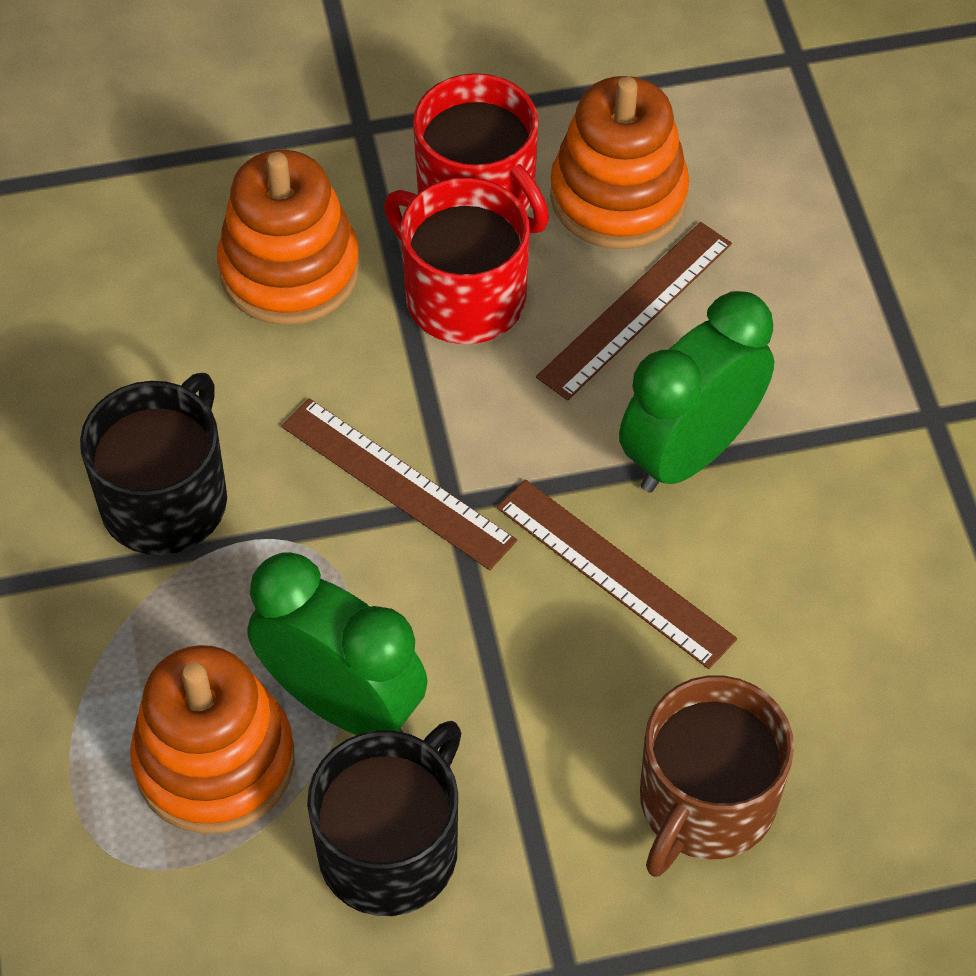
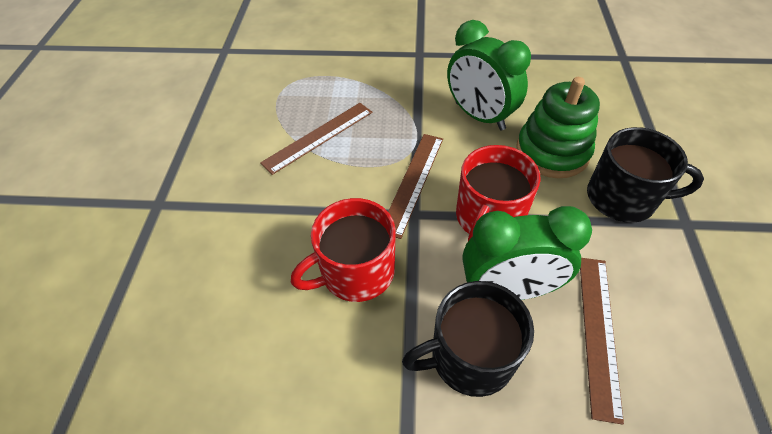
brown mug: 1 -> 0
green stacking toy: 0 -> 1
orange stacking toy: 3 -> 0

